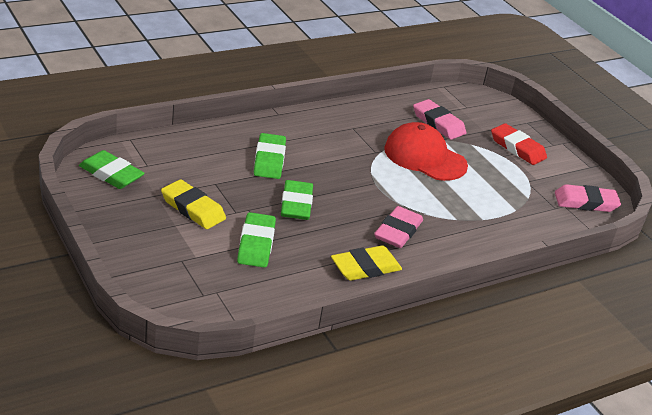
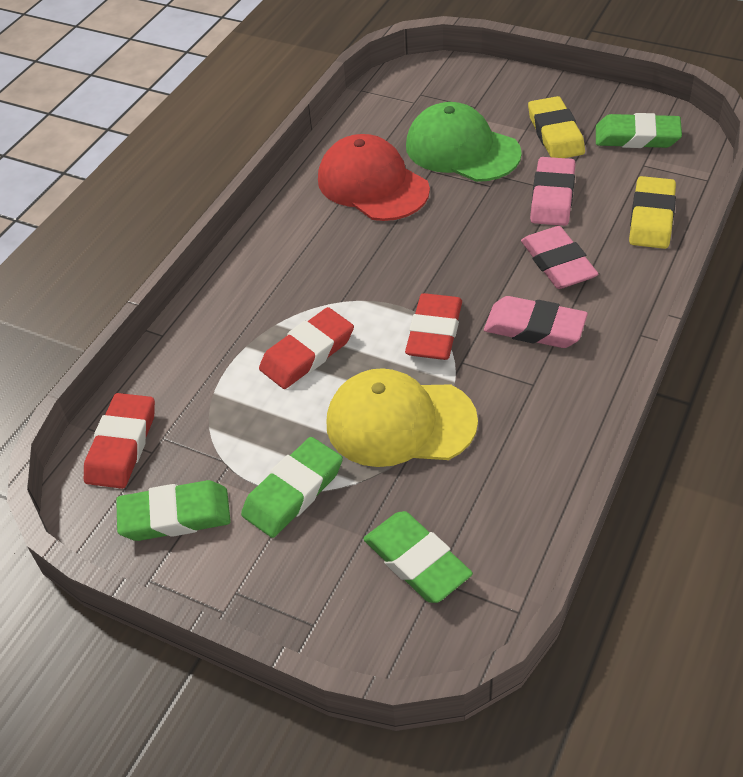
green cap: 0 -> 1
red eraser: 1 -> 3
yellow cap: 0 -> 1

